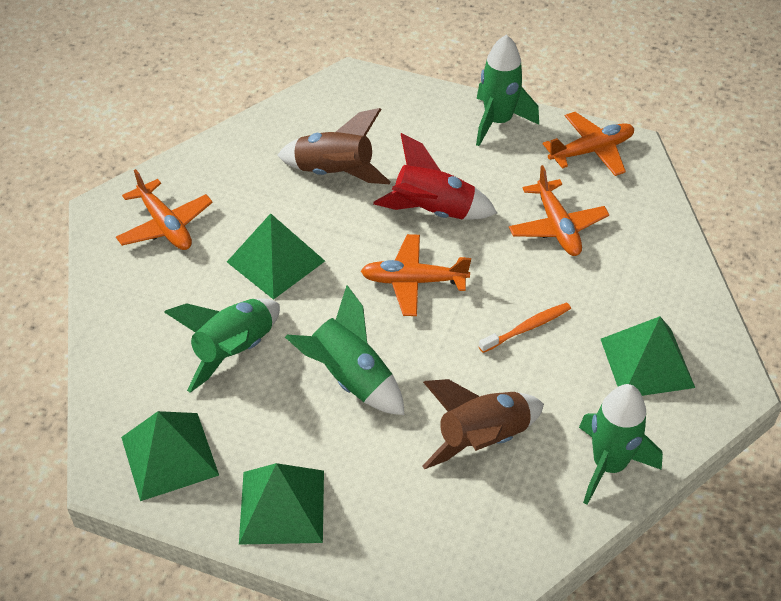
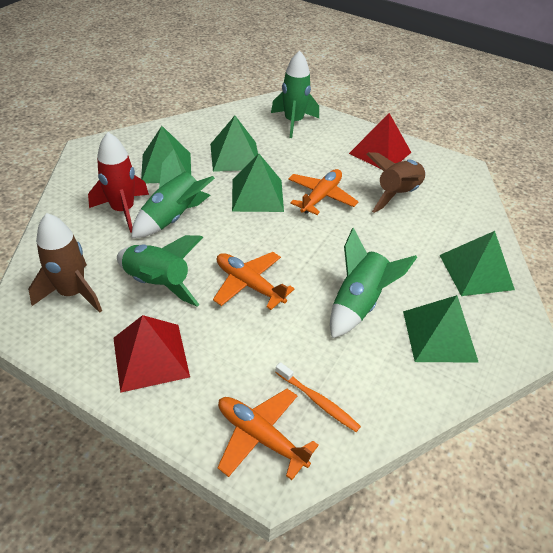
green pyramid: 4 -> 5
orange plane: 4 -> 3
red pyramid: 0 -> 2

